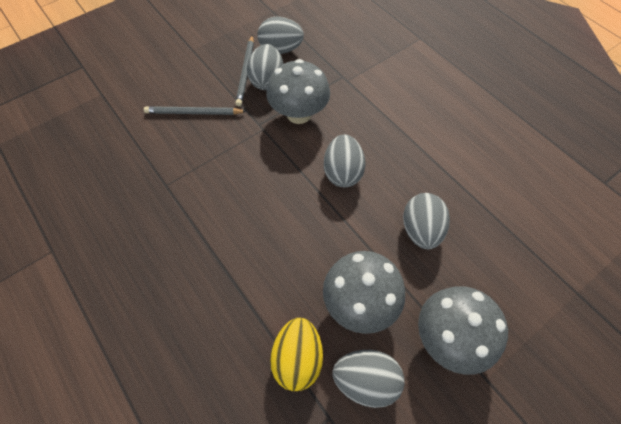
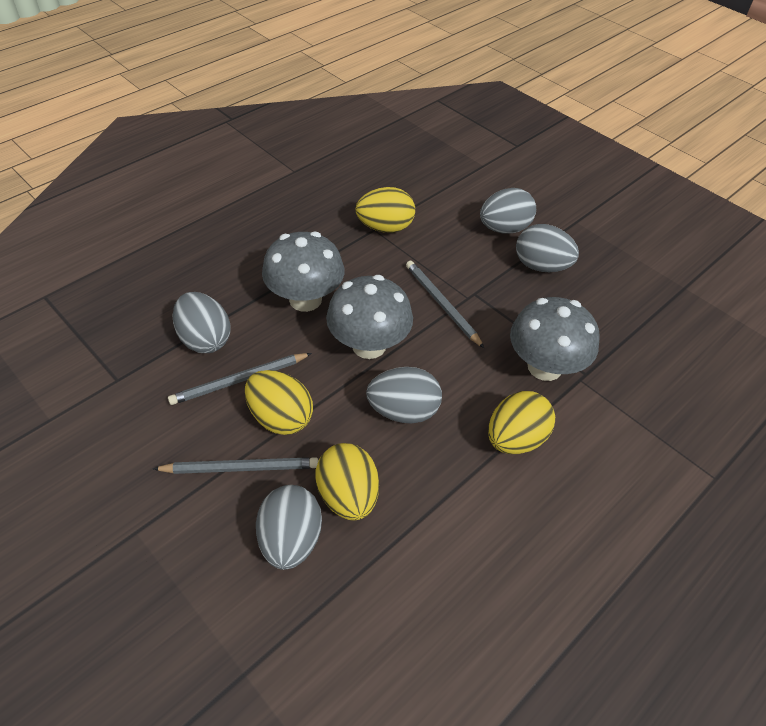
grey pencil: 2 -> 3
yellow egg: 1 -> 4

